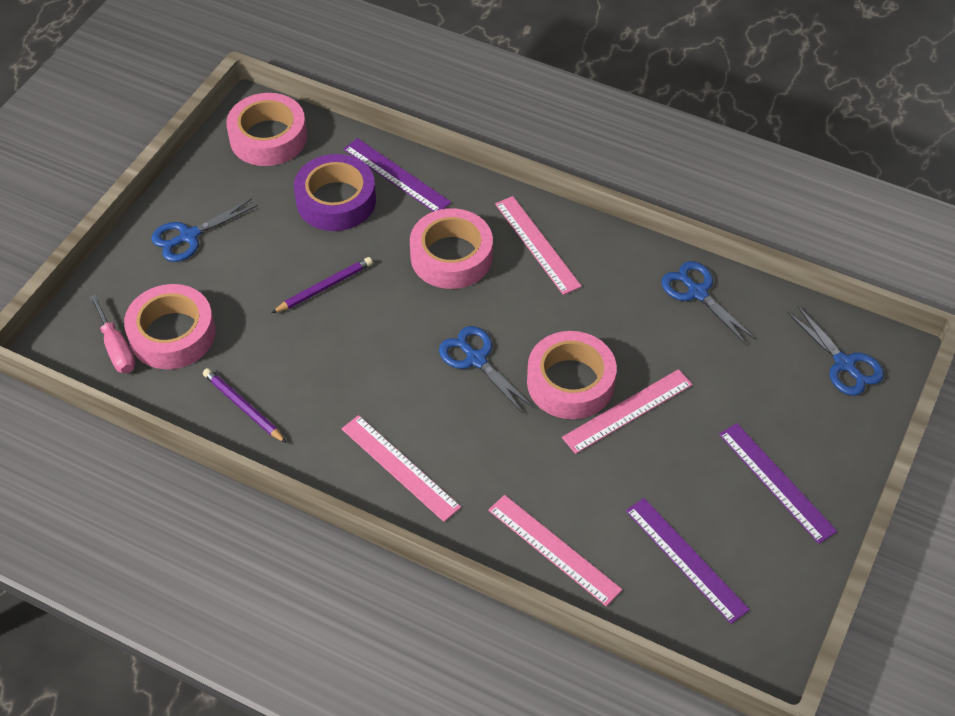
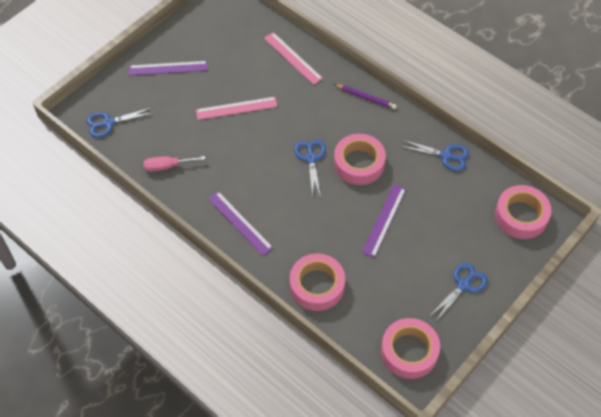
pink ruler: 4 -> 2
purple pencil: 2 -> 1
purple tape: 1 -> 0

